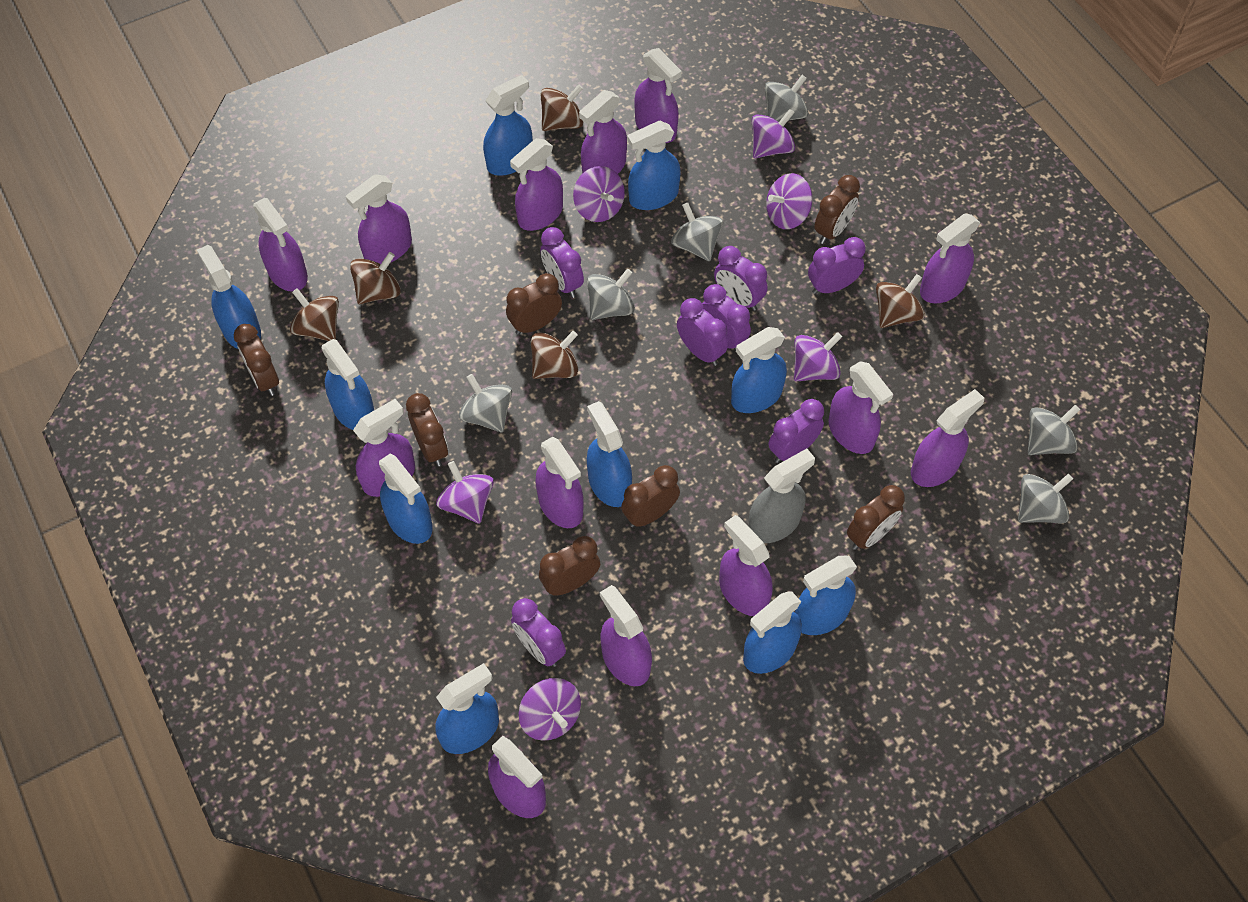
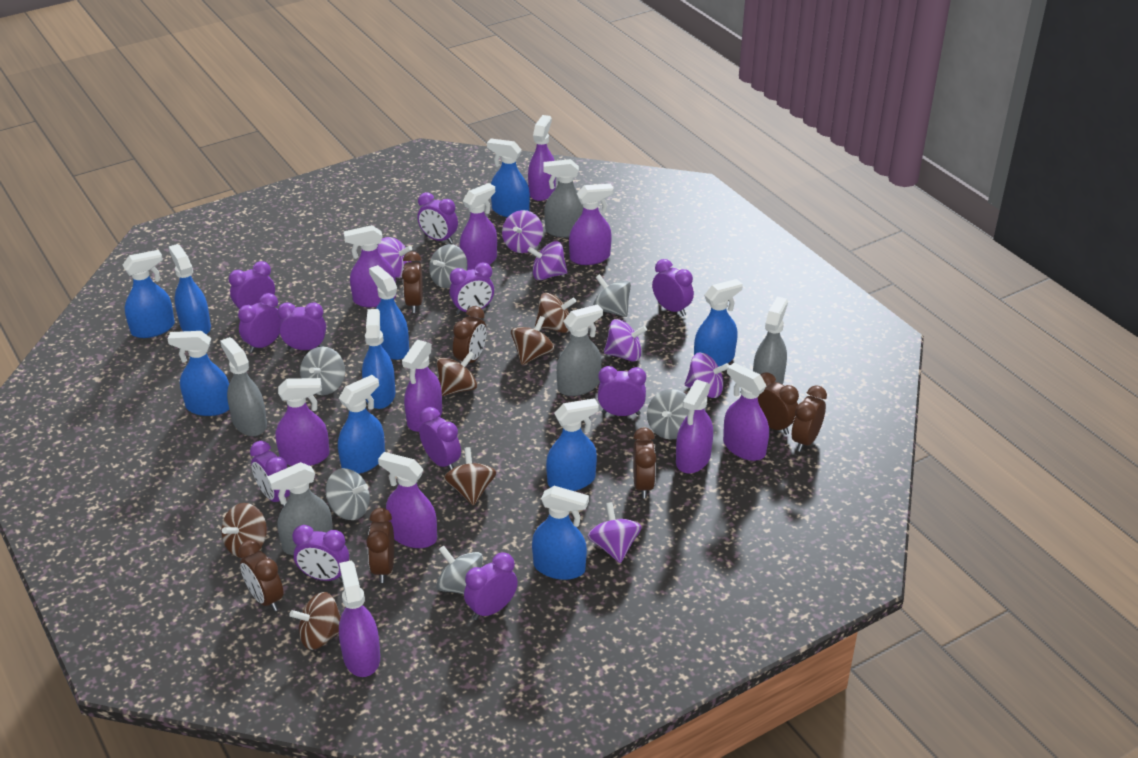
brown spinning top: 5 -> 6
grey spray bottle: 1 -> 5
purple clock: 7 -> 11
purple spray bottle: 13 -> 10

